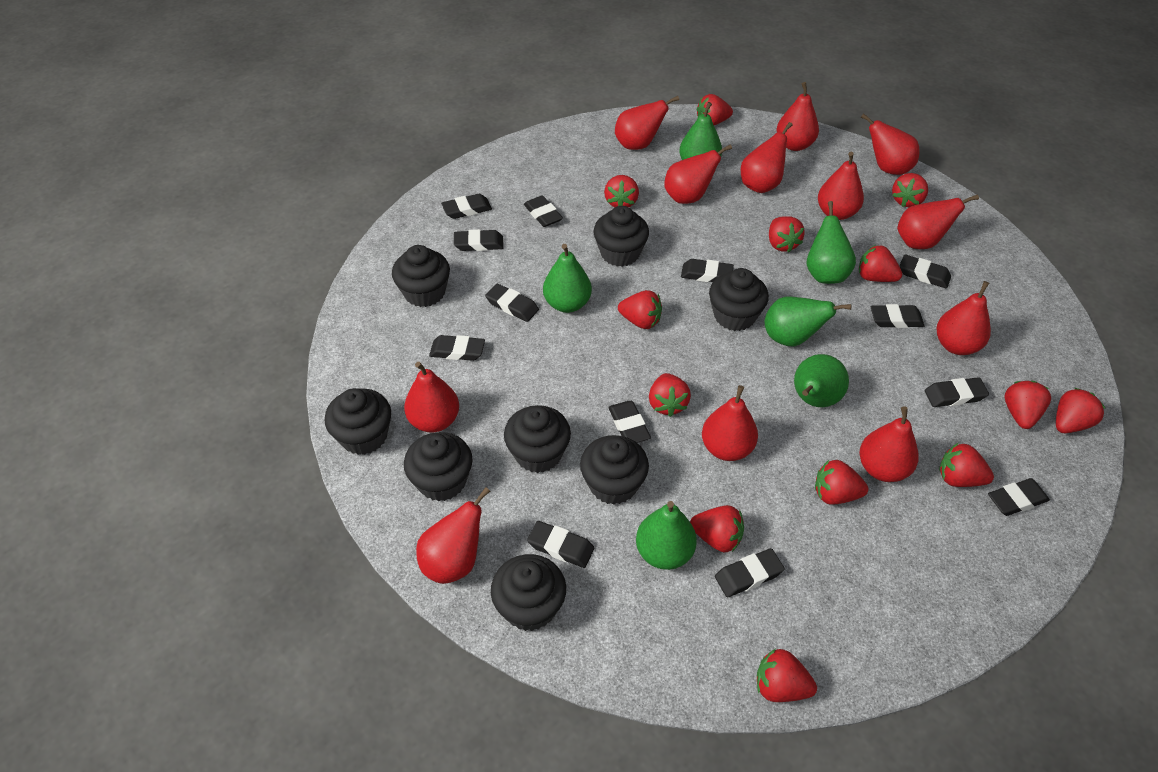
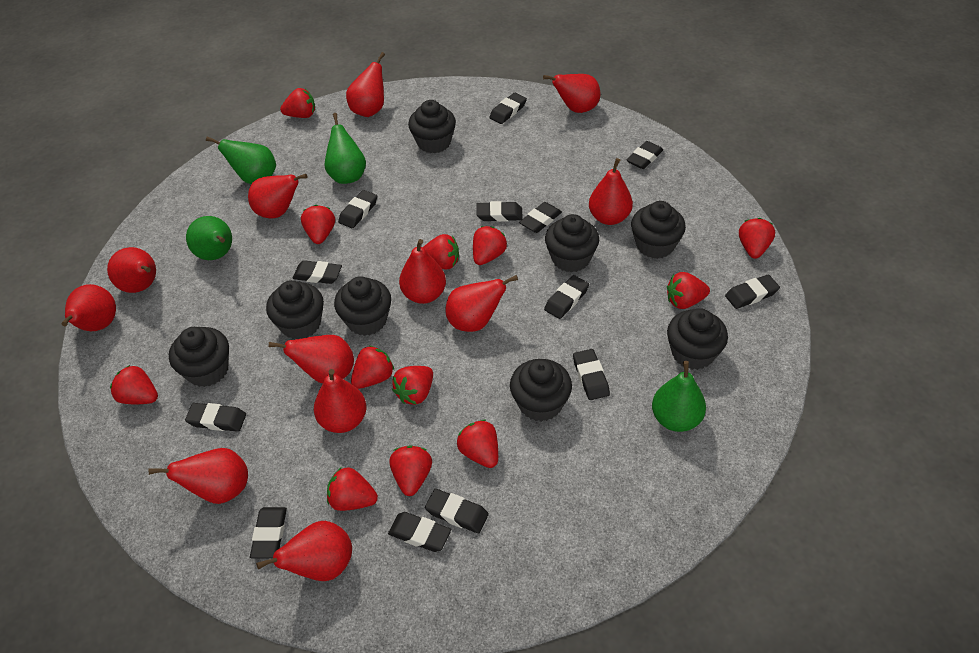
green pear: 6 -> 4
red strawberry: 13 -> 12

